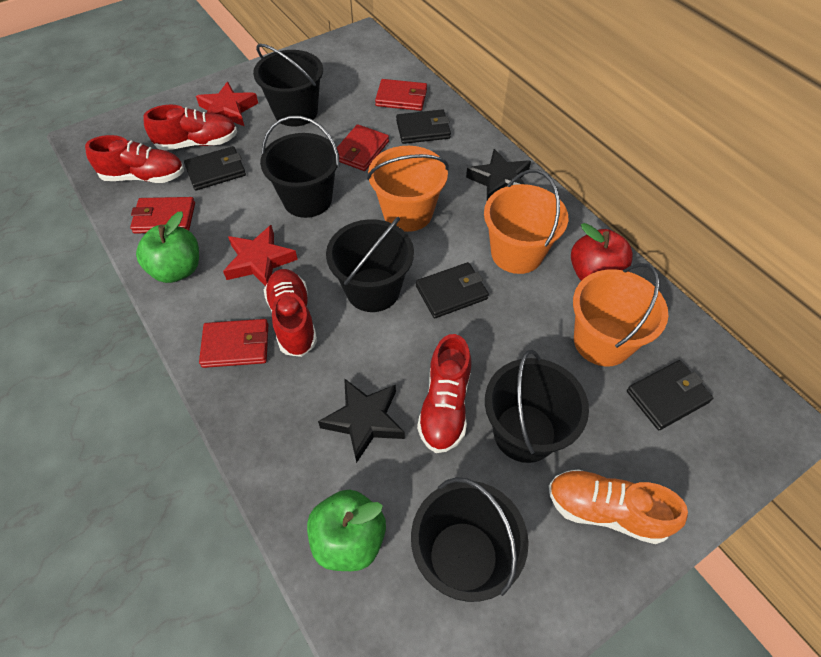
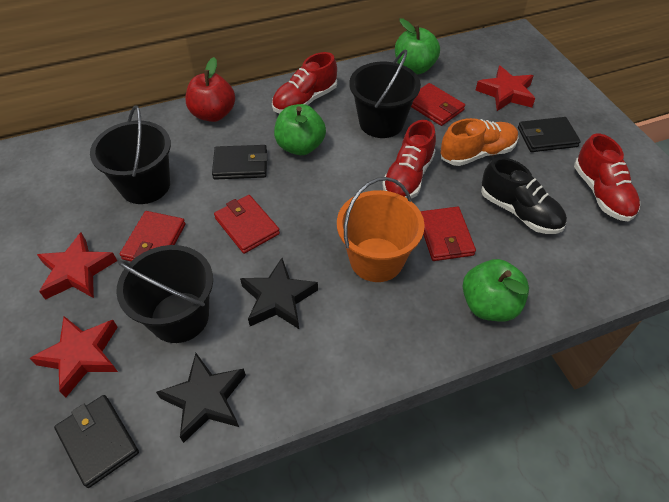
black bucket: 5 -> 3
black shoe: 0 -> 1
black wallet: 4 -> 3
green apple: 2 -> 3
orange bucket: 3 -> 1
red shoe: 4 -> 3
red star: 2 -> 3

